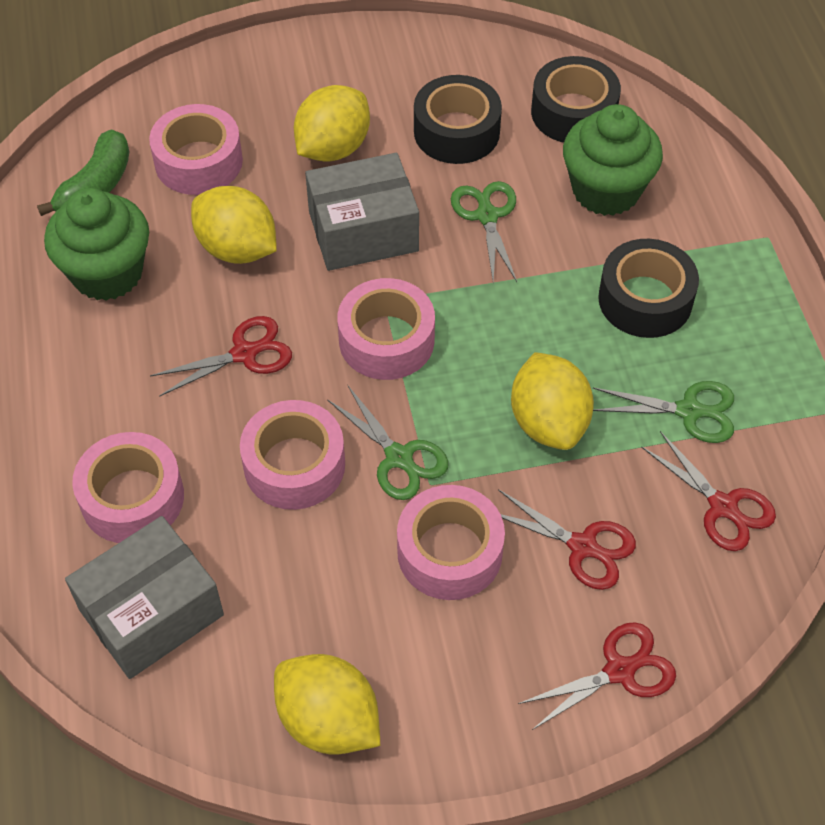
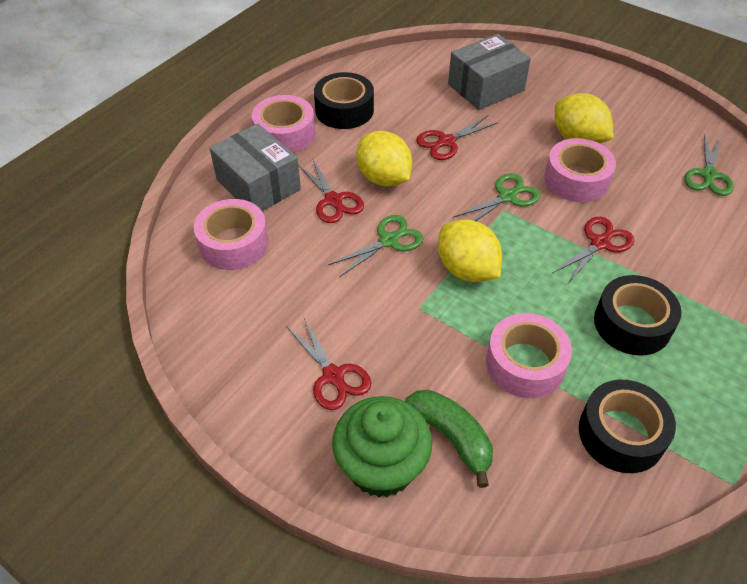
green cupcake: 2 -> 1
pink tape: 5 -> 4
yellow lemon: 4 -> 3

